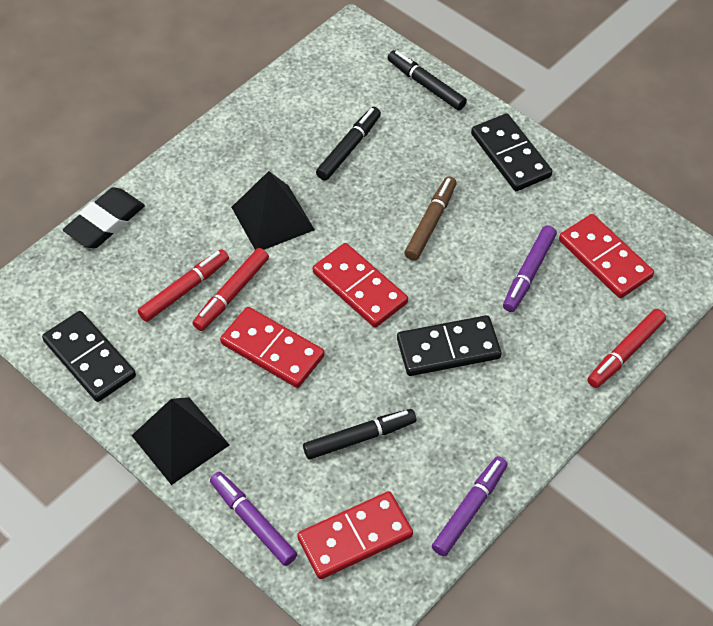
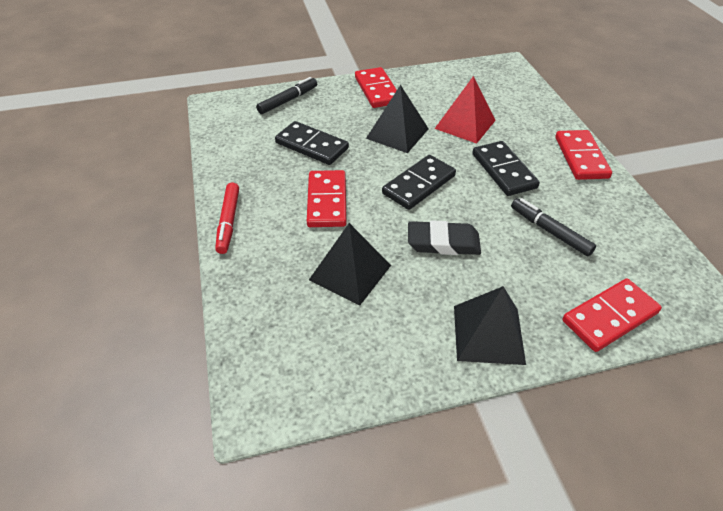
black marker: 3 -> 2
black pyramid: 2 -> 3
brown marker: 1 -> 0
purple marker: 3 -> 0
red marker: 3 -> 1
red pyramid: 0 -> 1

